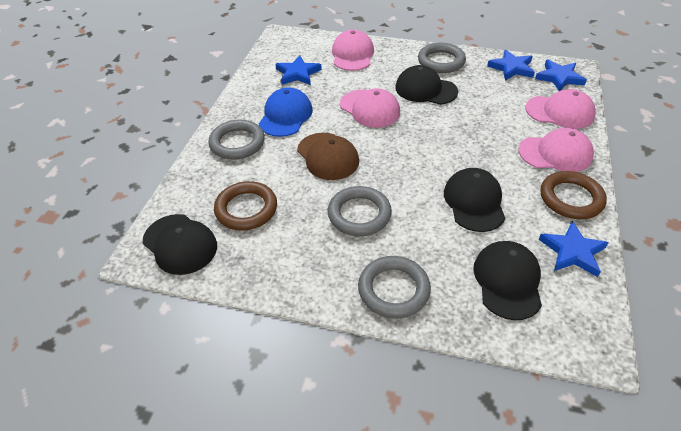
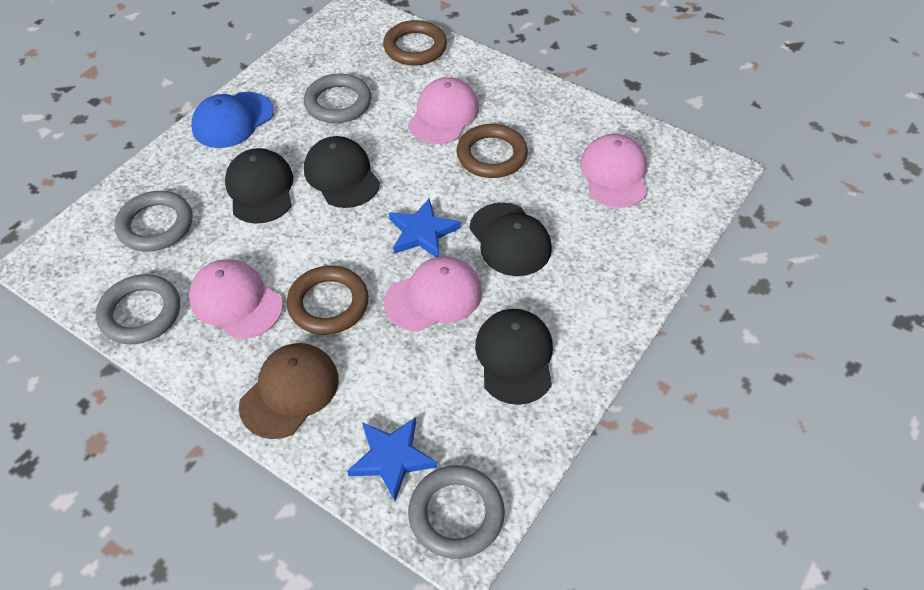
blue star: 4 -> 2
brown ring: 2 -> 3

